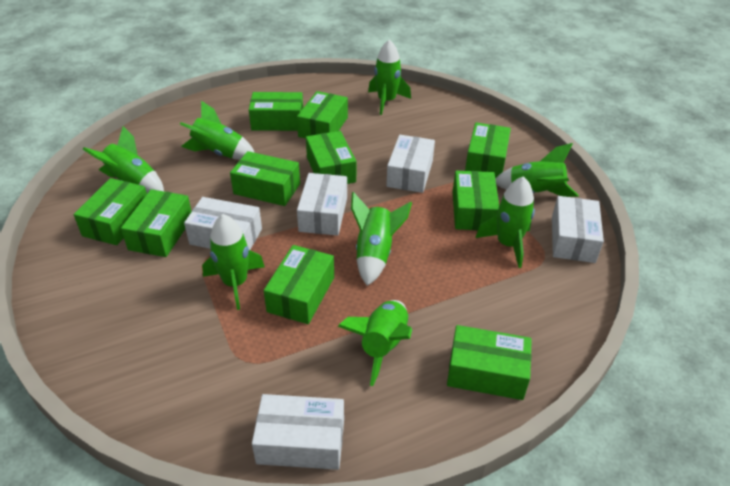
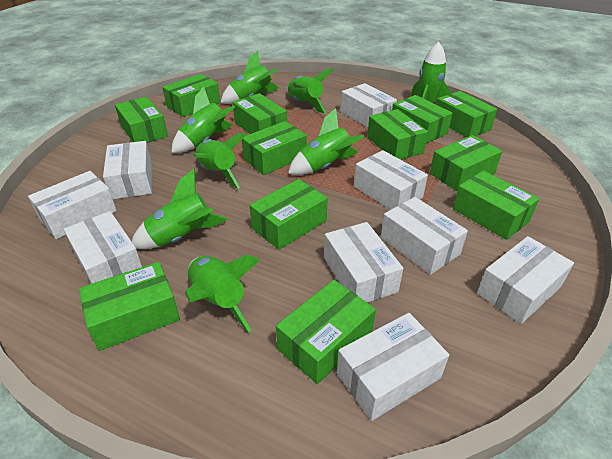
green box: 10 -> 12
white box: 5 -> 9

